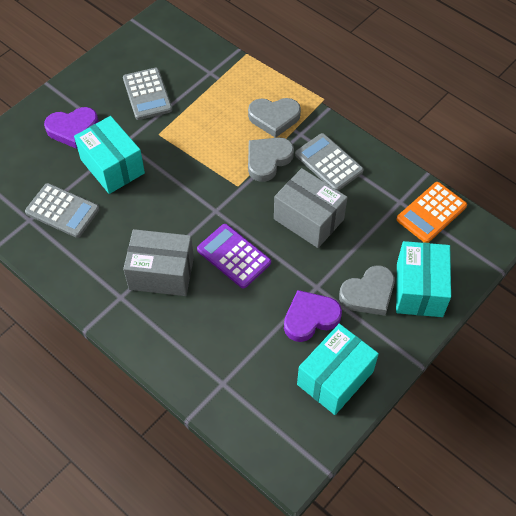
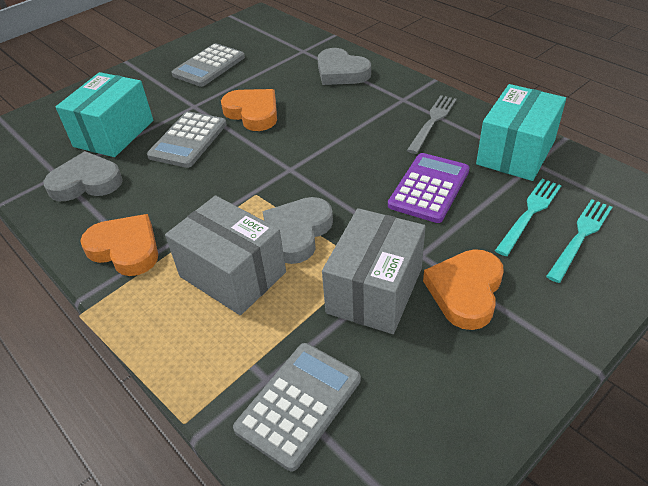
grey fork: 0 -> 1
orange calculator: 1 -> 0
orange heart: 0 -> 3
purple heart: 2 -> 0
turquoise box: 3 -> 2
turquoise fork: 0 -> 2

